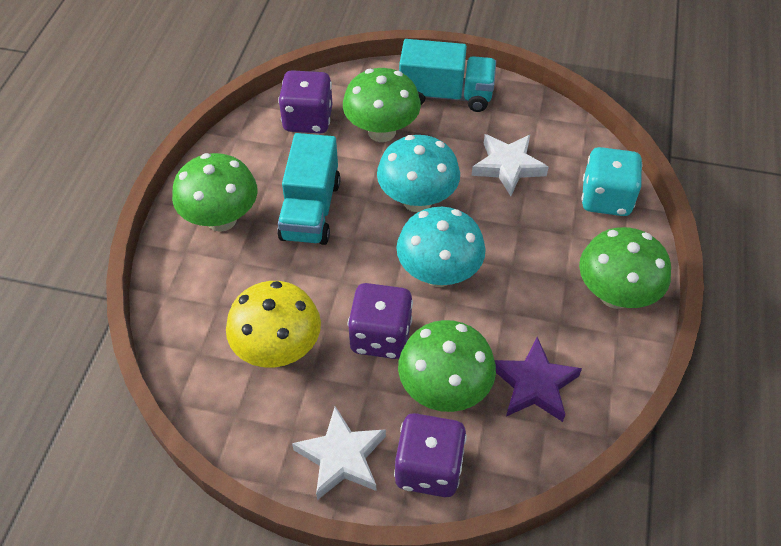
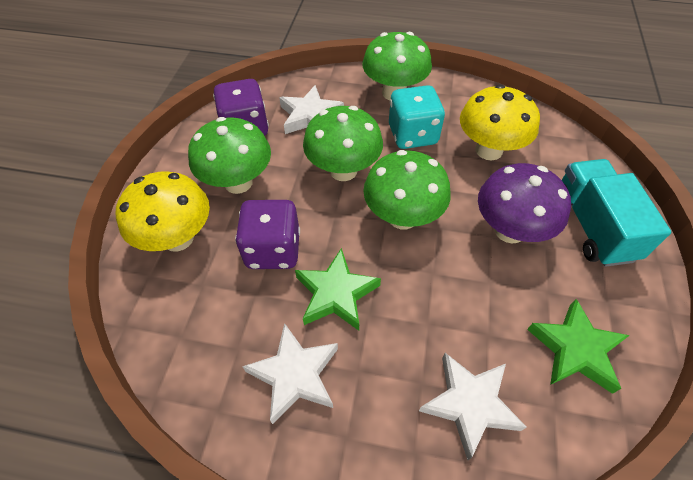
green star: 0 -> 2
purple dice: 3 -> 2
purple mushroom: 0 -> 1
purple star: 1 -> 0
turquoise mushroom: 2 -> 0
turquoise truck: 2 -> 1
white star: 2 -> 3
yellow mushroom: 1 -> 2

